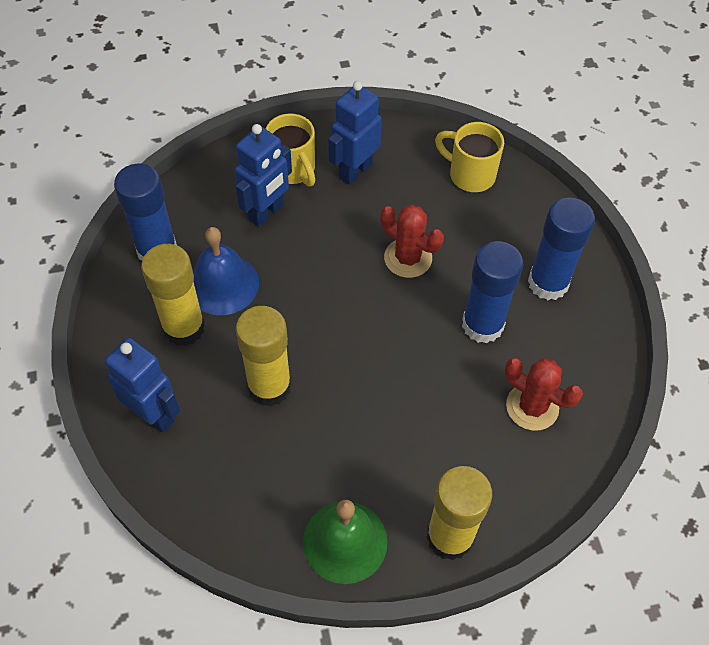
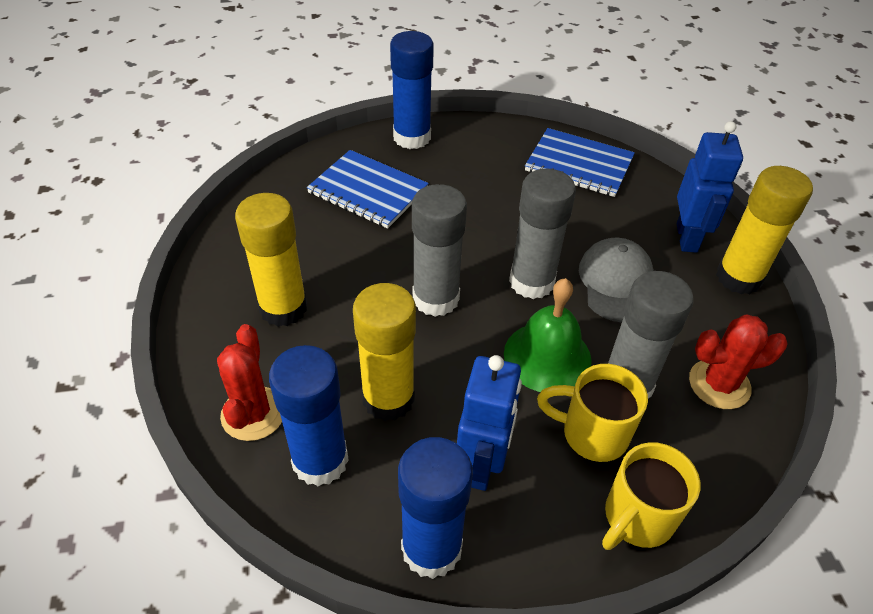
blue bell: 1 -> 0
blue notebook: 0 -> 2
blue robot: 3 -> 2
grey cap: 0 -> 1
grey glue stick: 0 -> 3

